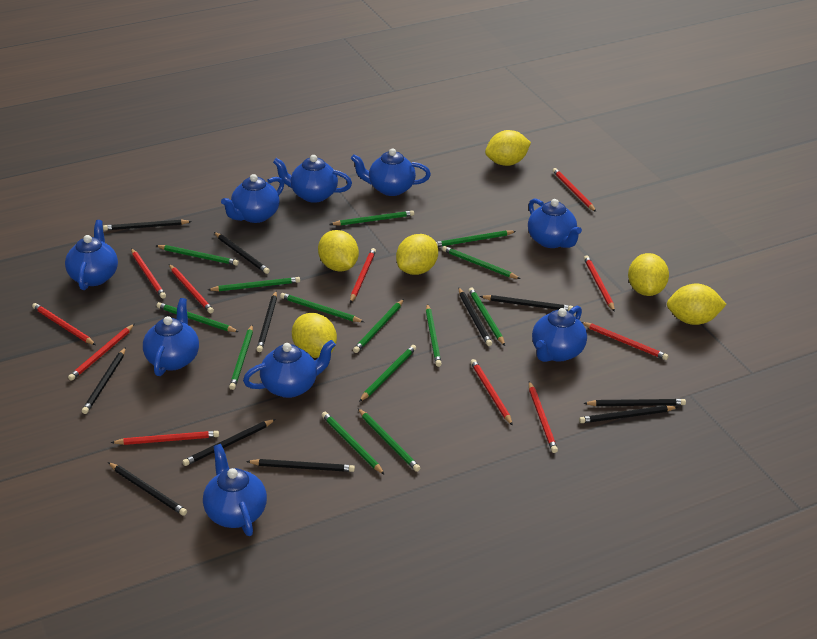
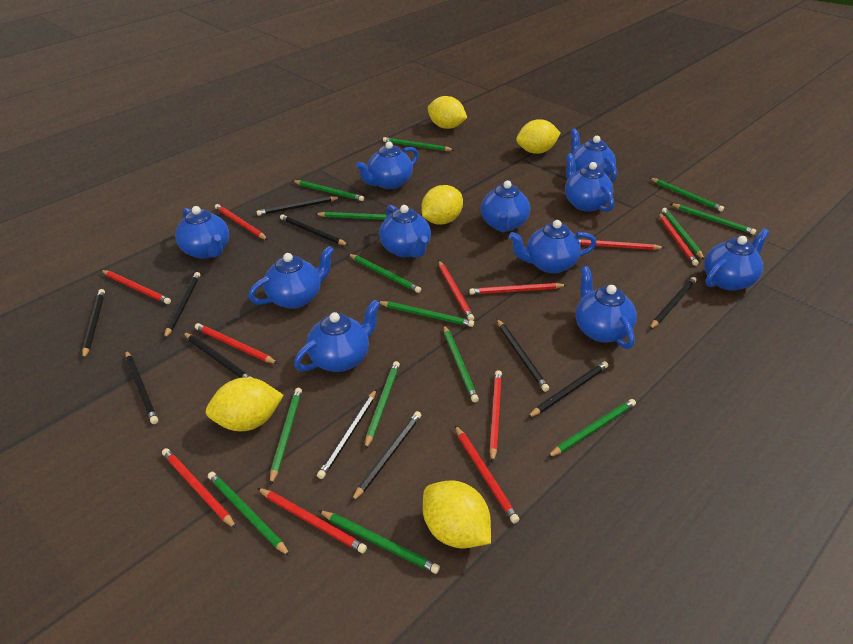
blue teapot: 9 -> 11
yellow lemon: 6 -> 5

